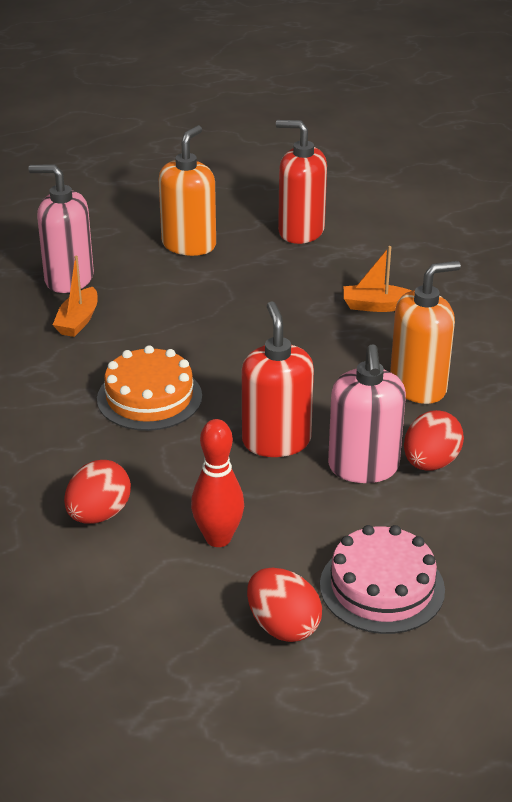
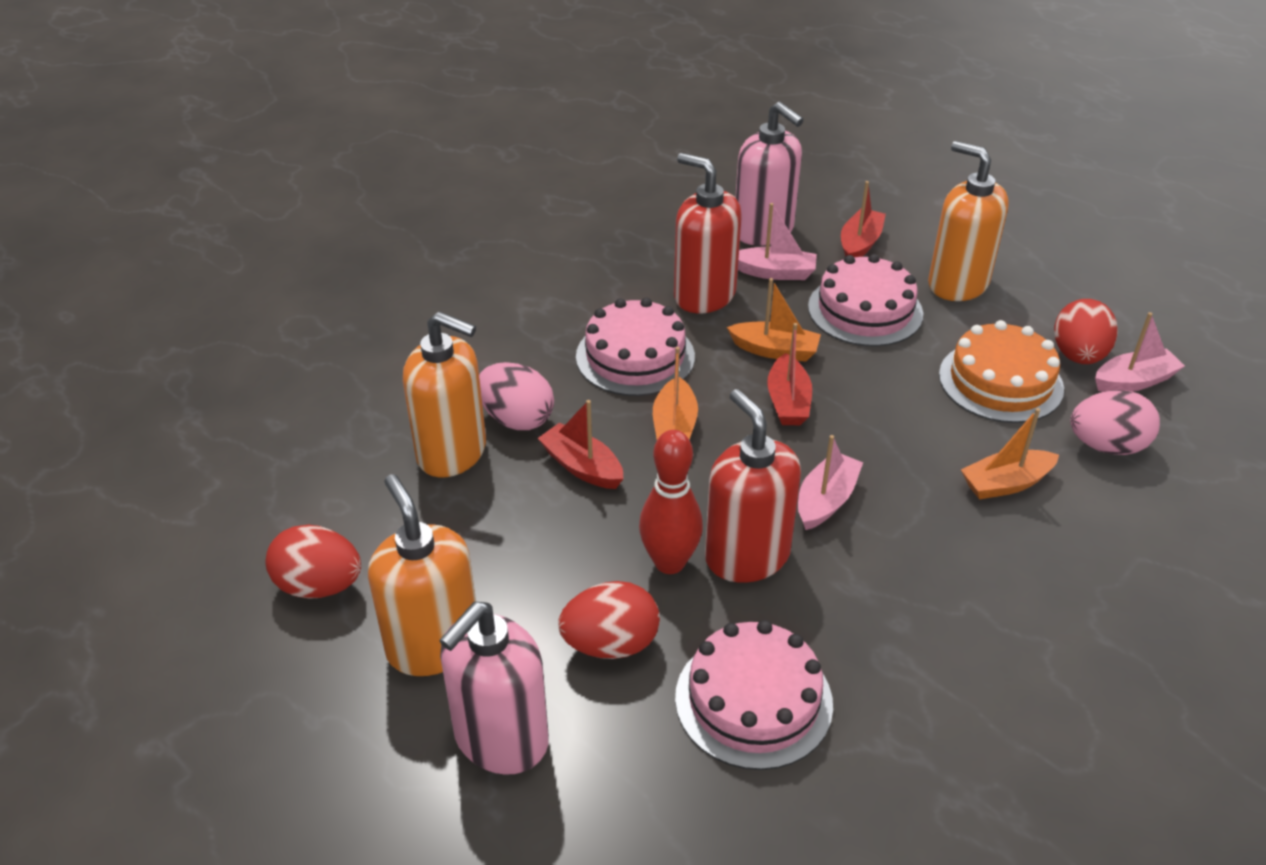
orange boat: 2 -> 3
orange soap dispenser: 2 -> 3
pink boat: 0 -> 3
pink cake: 1 -> 3
pink egg: 0 -> 2
red boat: 0 -> 3

